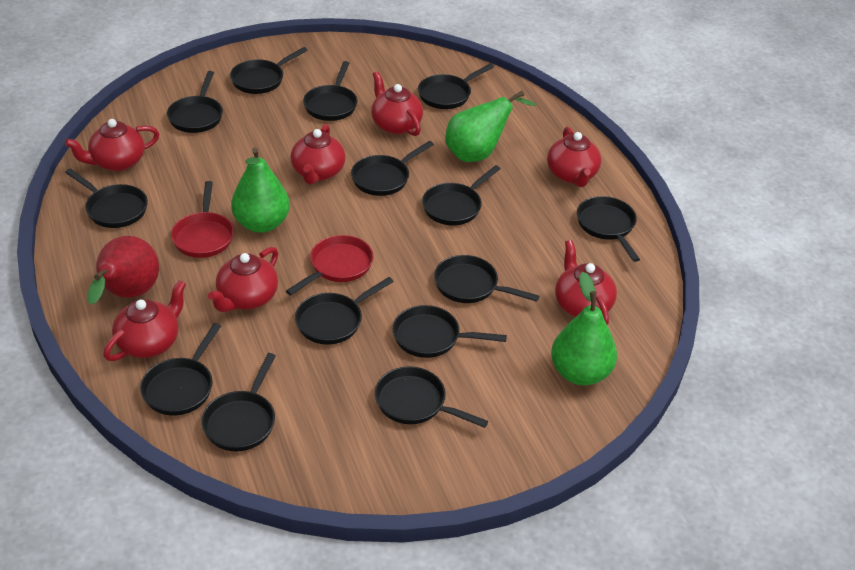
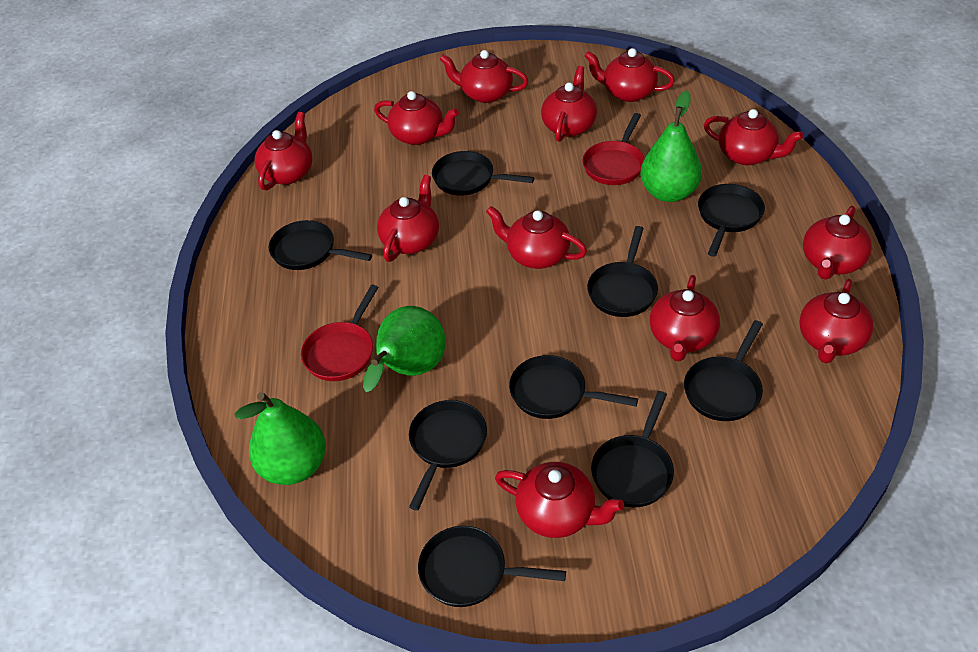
black pan: 14 -> 9
red pear: 1 -> 0
red teapot: 7 -> 12

